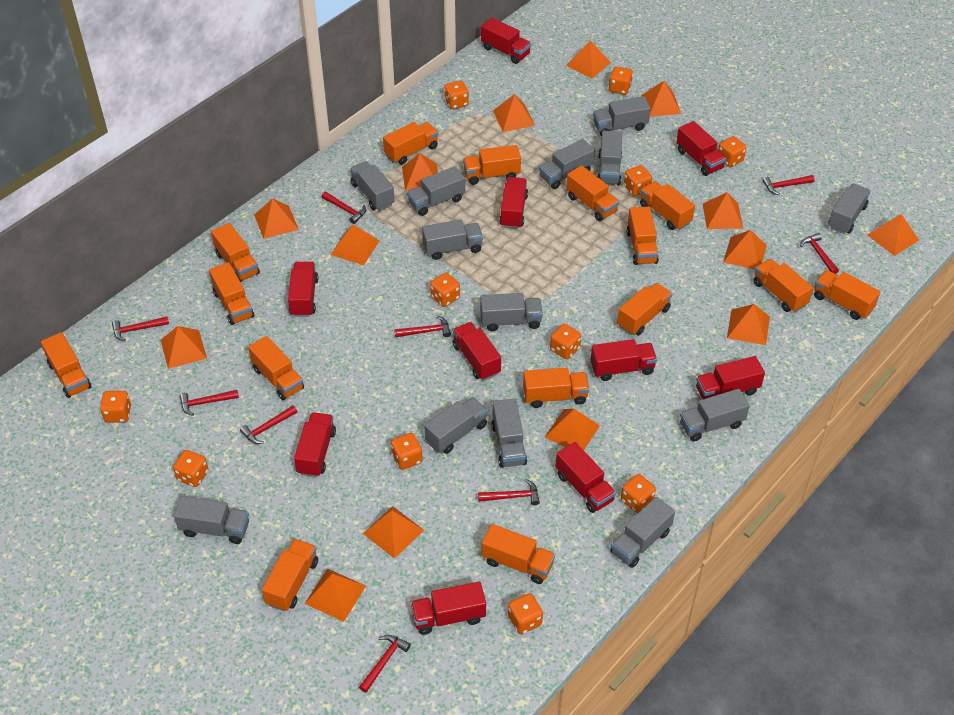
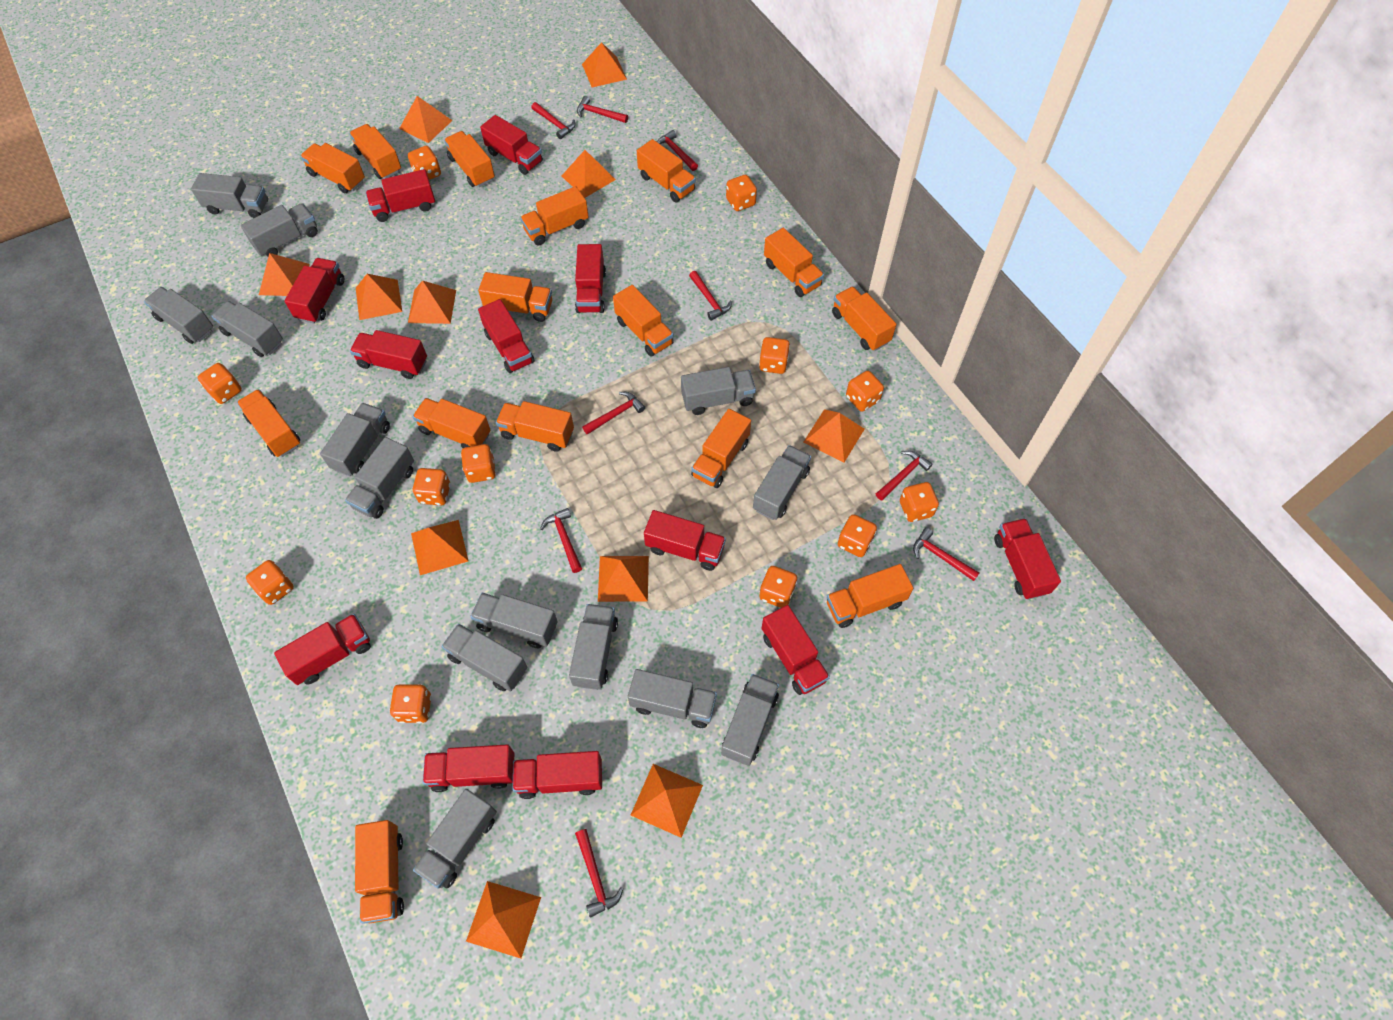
grey truck: 13 -> 14
orange dice: 11 -> 12
orange pyramid: 14 -> 11
red truck: 10 -> 12

